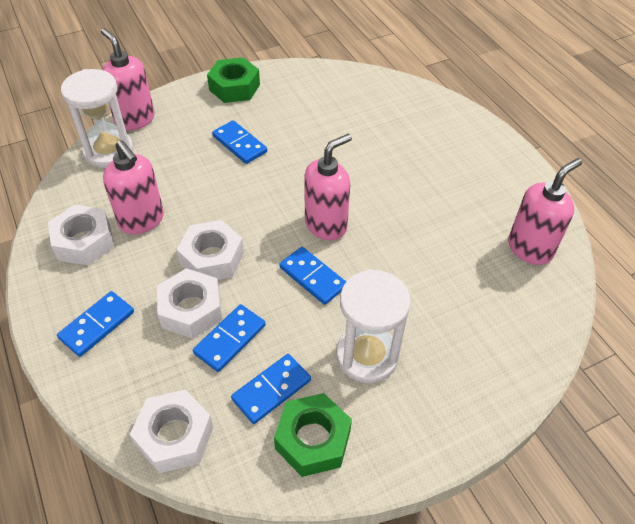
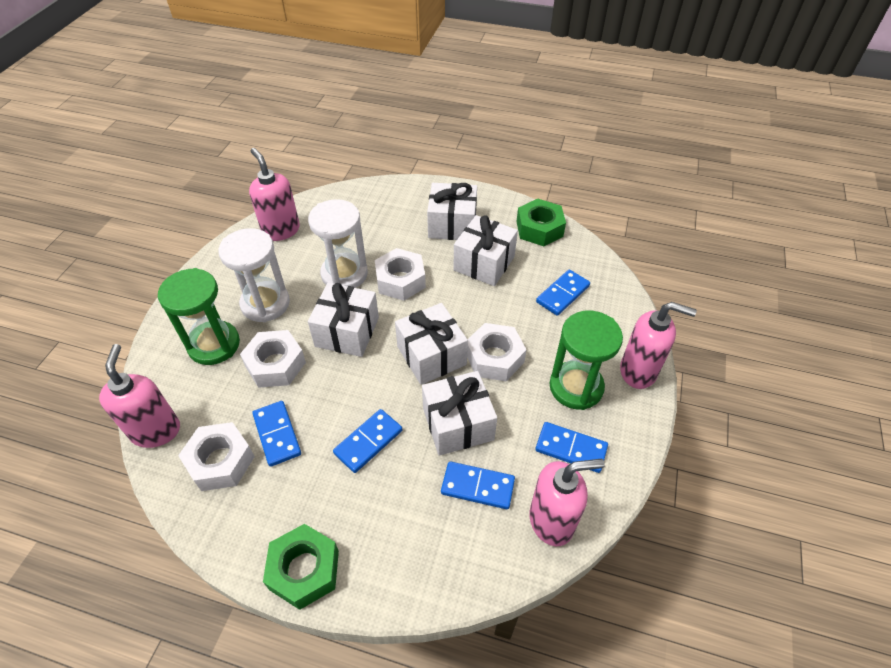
green hourglass: 0 -> 2
white gift: 0 -> 5

